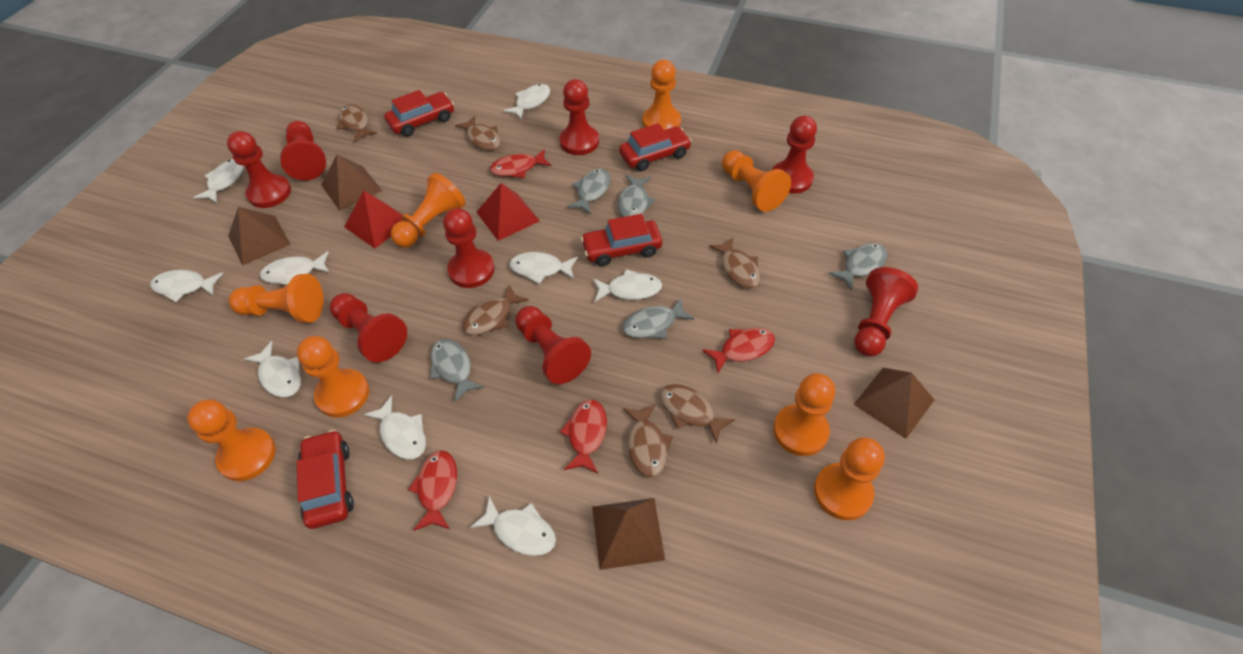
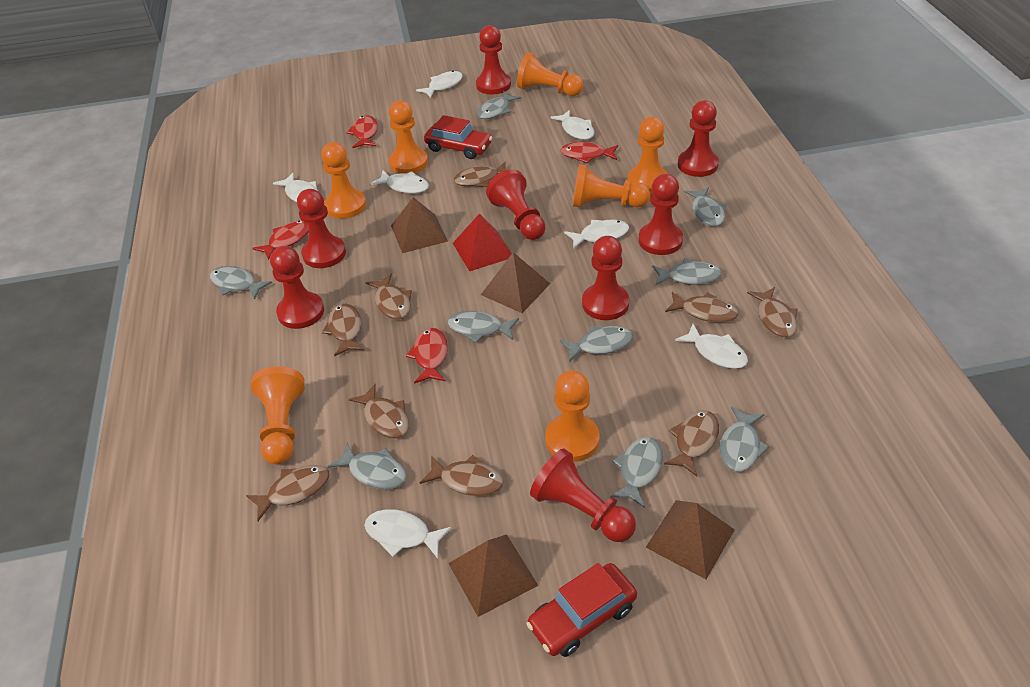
brown fish: 6 -> 9
grey fish: 5 -> 9
orange pawn: 8 -> 7
red car: 4 -> 2
red pyramid: 2 -> 1
white fish: 9 -> 7

